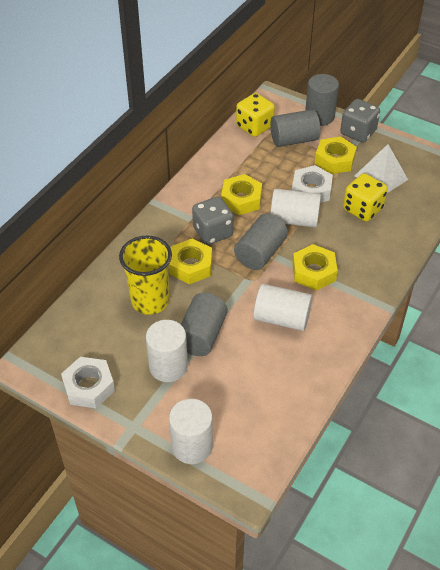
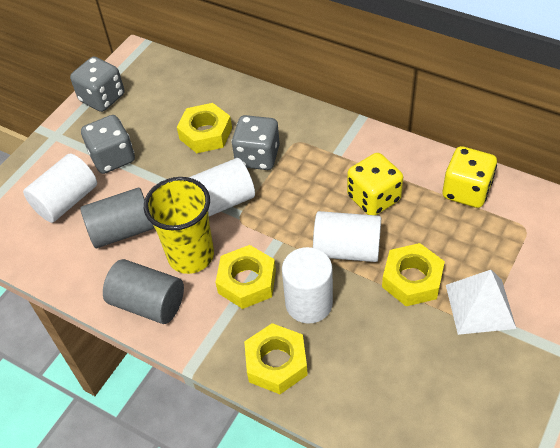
grey cylinder: 4 -> 2
grey dice: 2 -> 3
white nut: 2 -> 0

